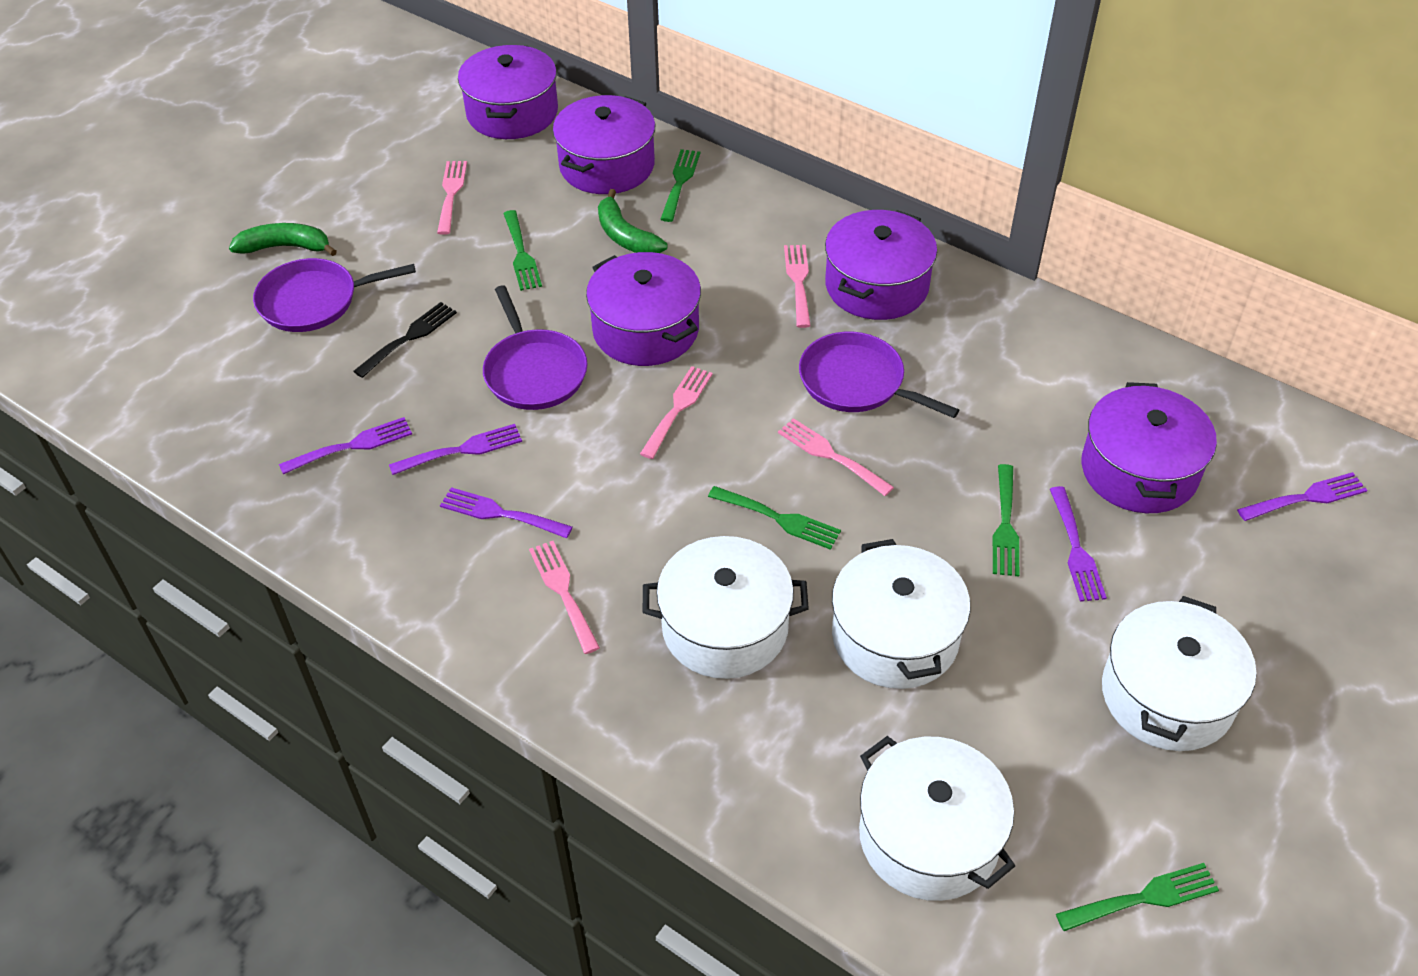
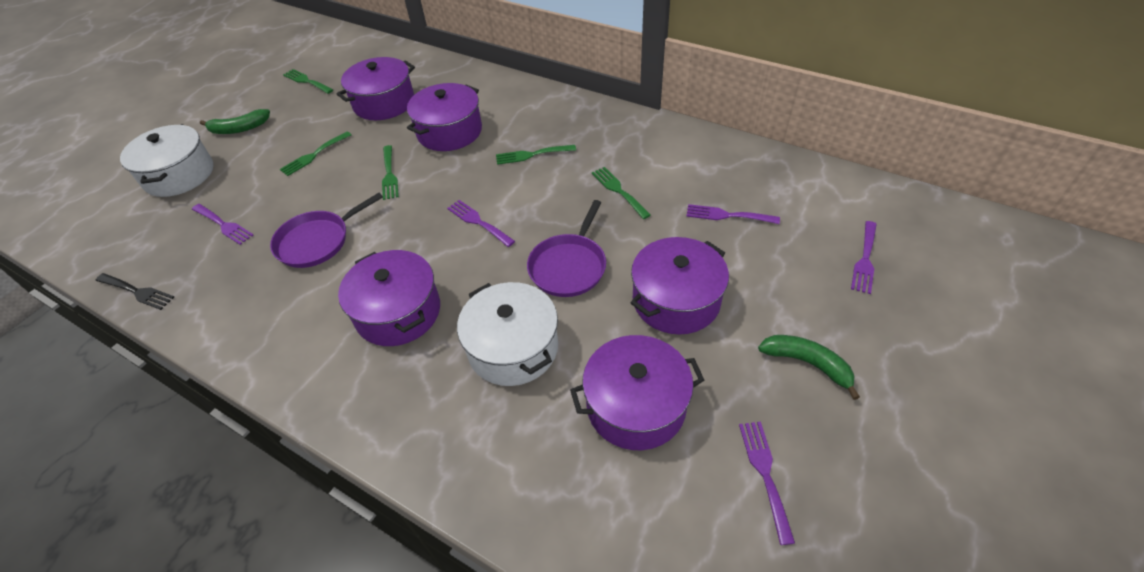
pink fork: 5 -> 0
purple pan: 3 -> 2
white pot: 4 -> 2

